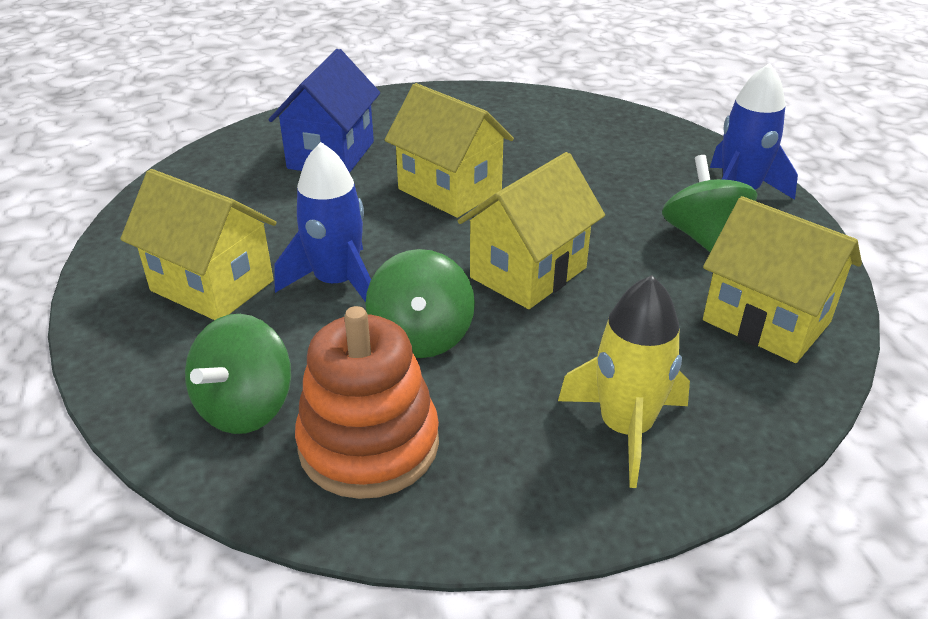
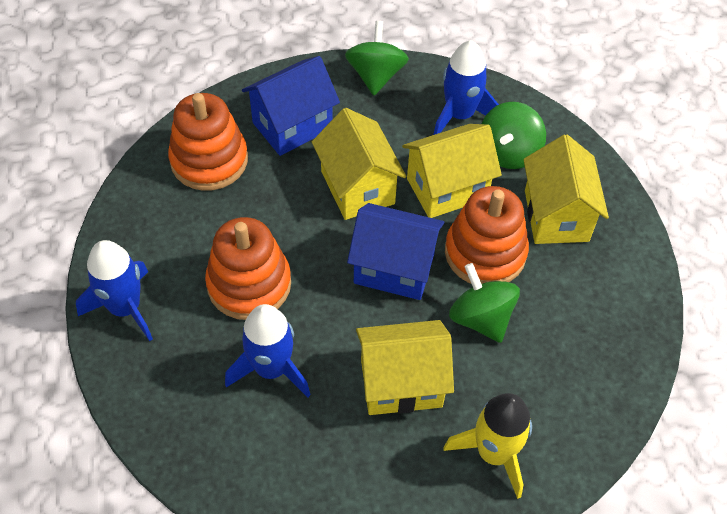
blue house: 1 -> 2
blue rocket: 2 -> 3
orange stacking toy: 1 -> 3

